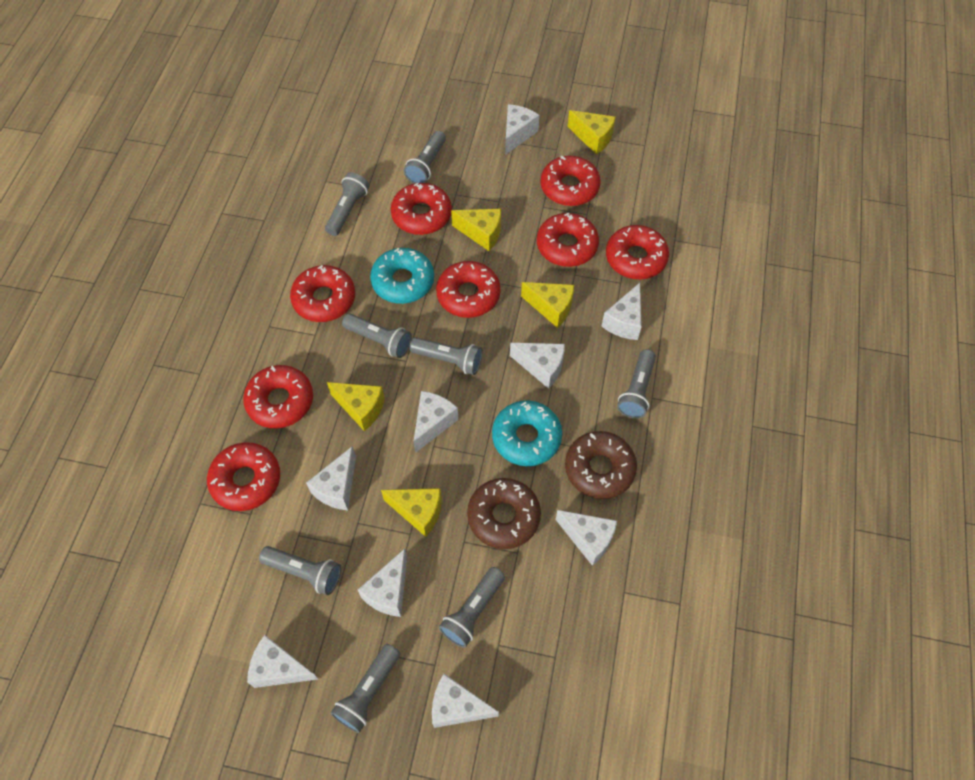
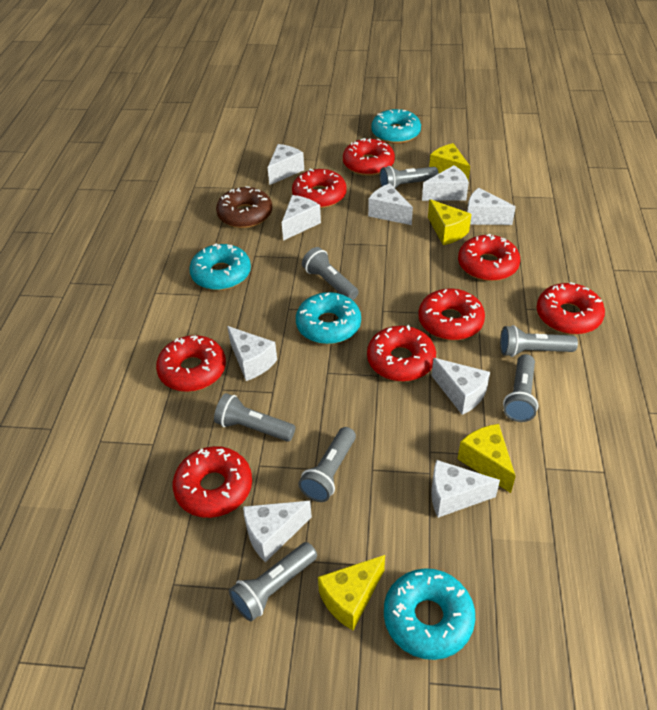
brown donut: 2 -> 1
grey flashlight: 8 -> 7
turquoise donut: 2 -> 4
yellow cheese: 5 -> 4

